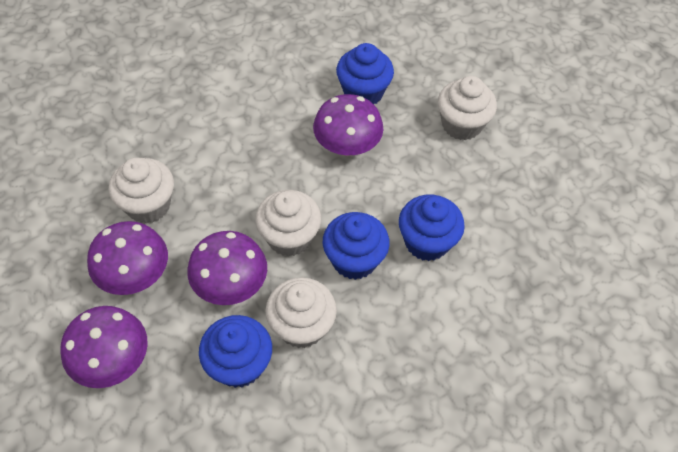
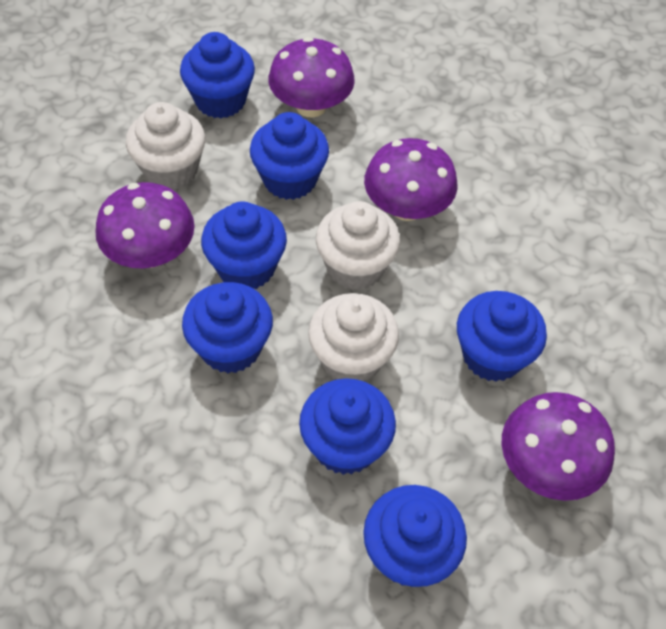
blue cupcake: 4 -> 7
white cupcake: 4 -> 3

